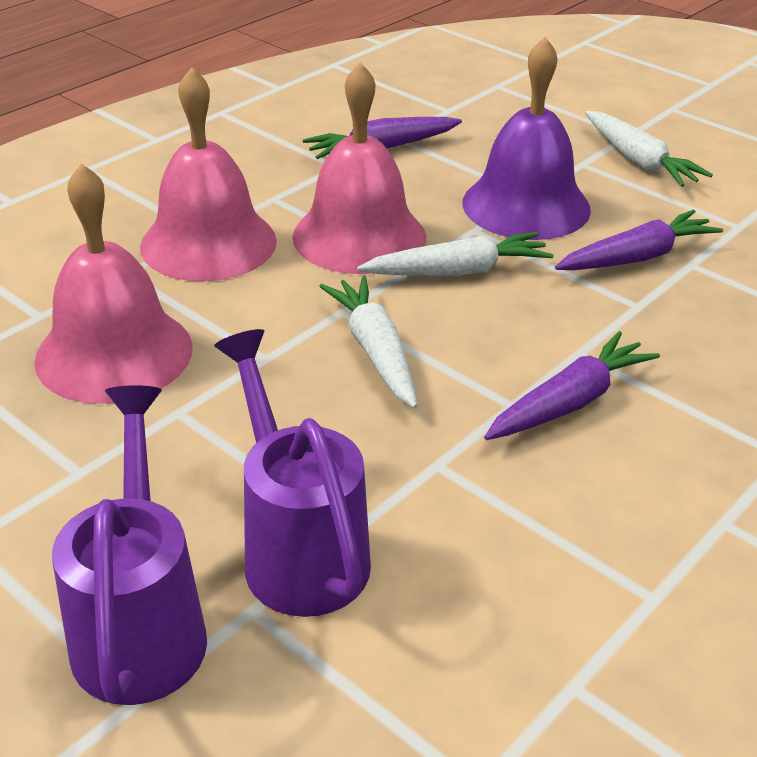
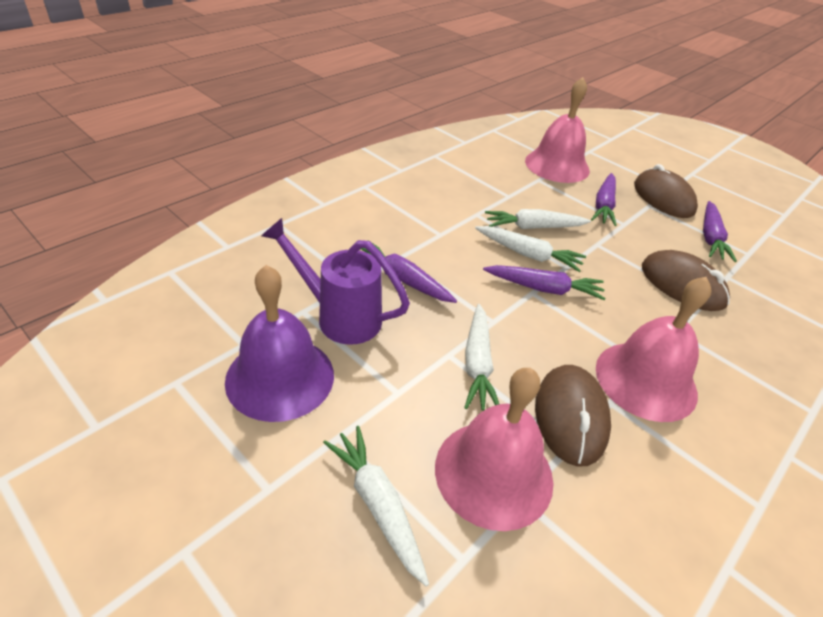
brown mouse: 0 -> 3
purple carrot: 3 -> 4
purple watering can: 2 -> 1
white carrot: 3 -> 4

